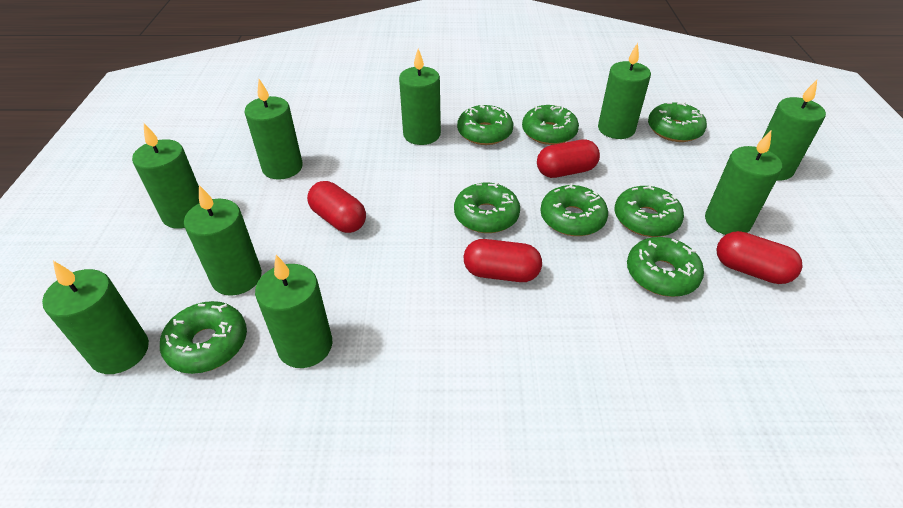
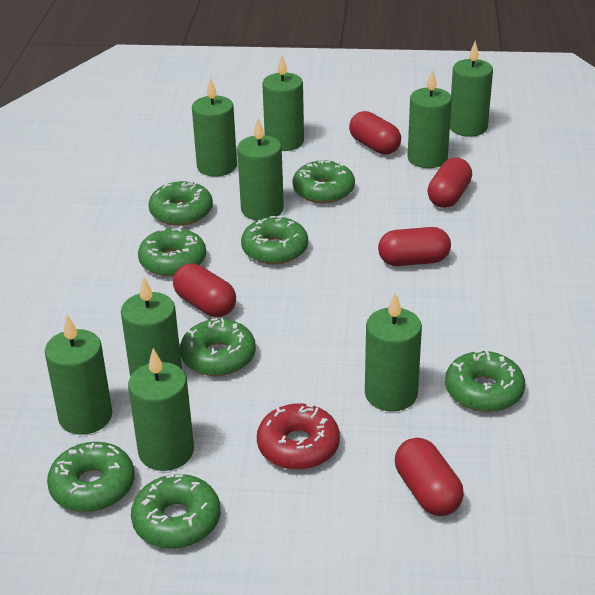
red capsule: 4 -> 5
red donut: 0 -> 1

